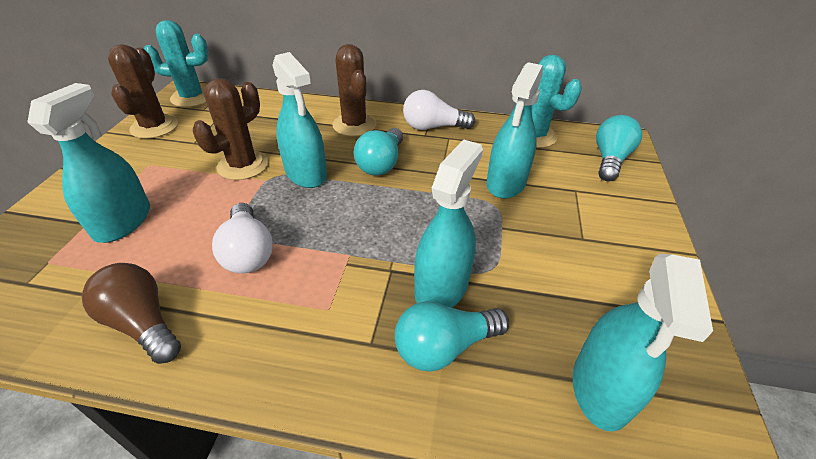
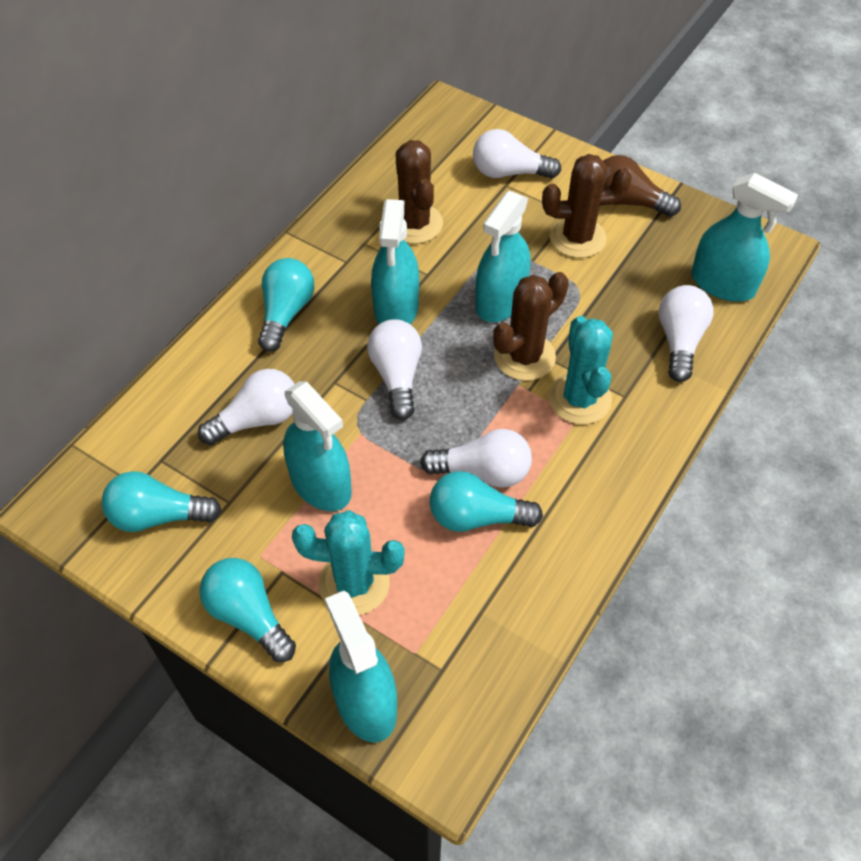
turquoise light bulb: 3 -> 4
white light bulb: 2 -> 5

